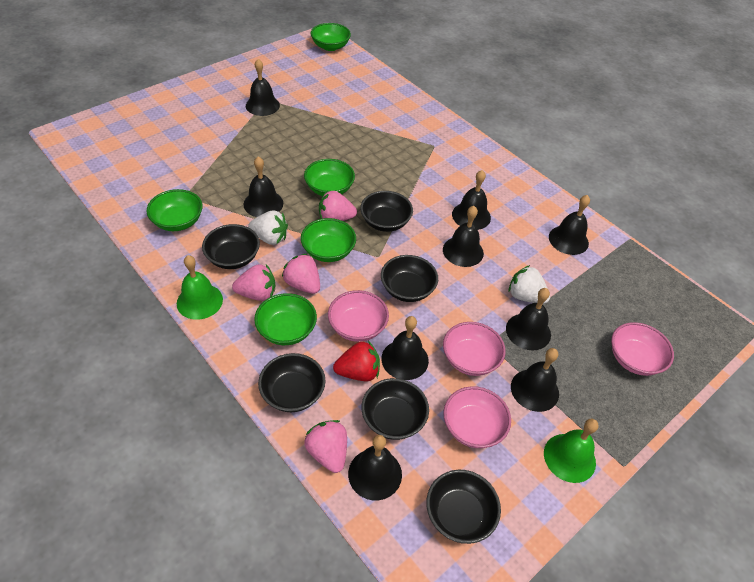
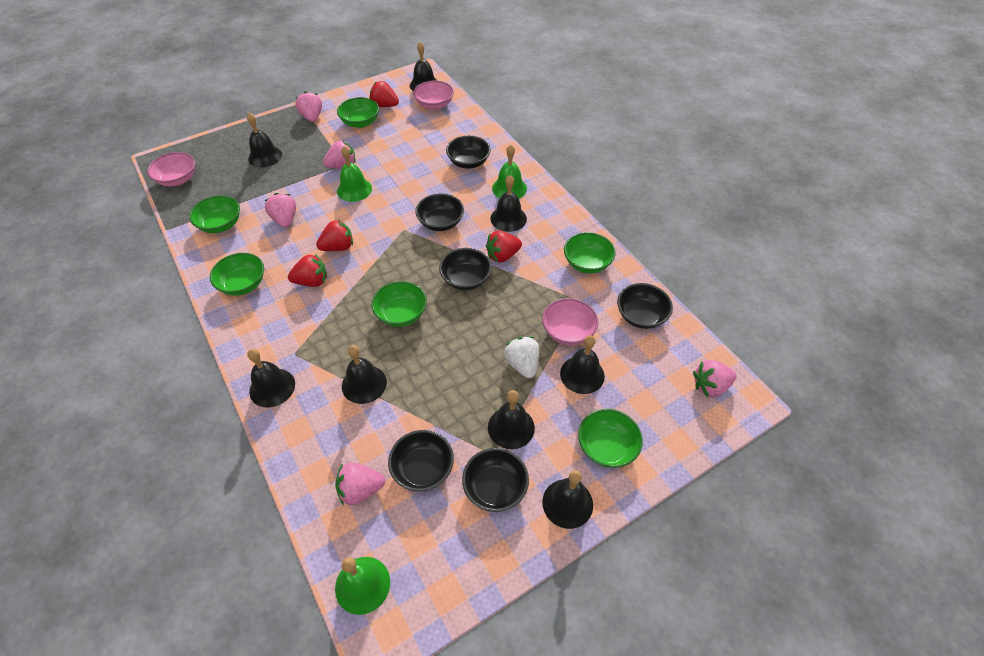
black bell: 9 -> 8
green bell: 2 -> 3
green bowl: 5 -> 6
pink bowl: 4 -> 3
pink strawberry: 4 -> 5
red strawberry: 1 -> 4
white strawberry: 2 -> 1

